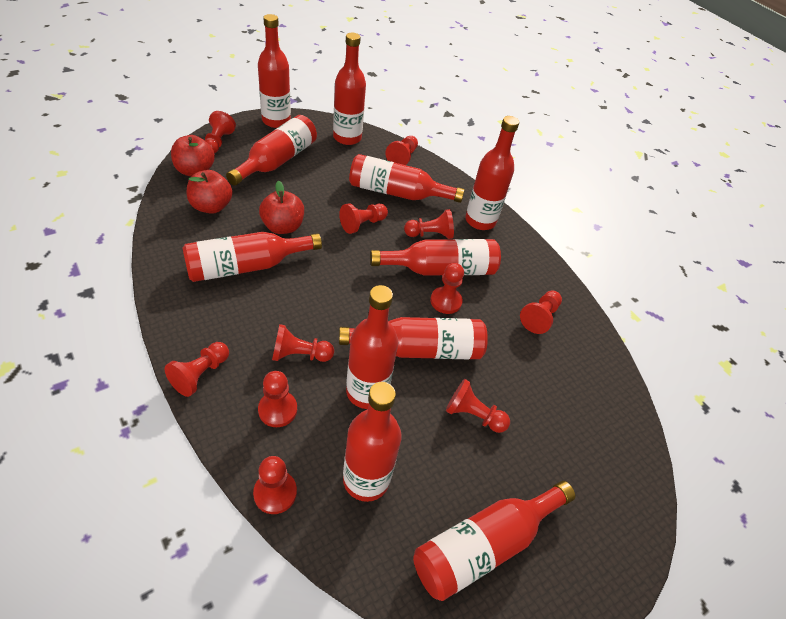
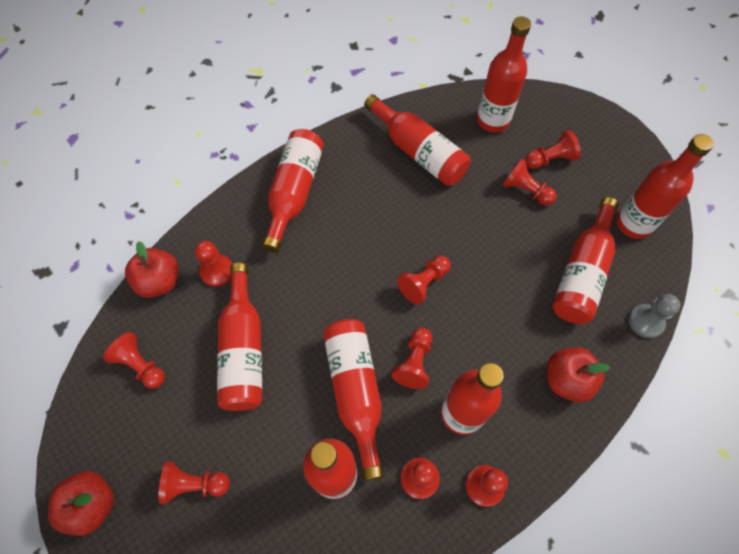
grey pawn: 0 -> 1
red bottle: 11 -> 9
red pawn: 11 -> 9

